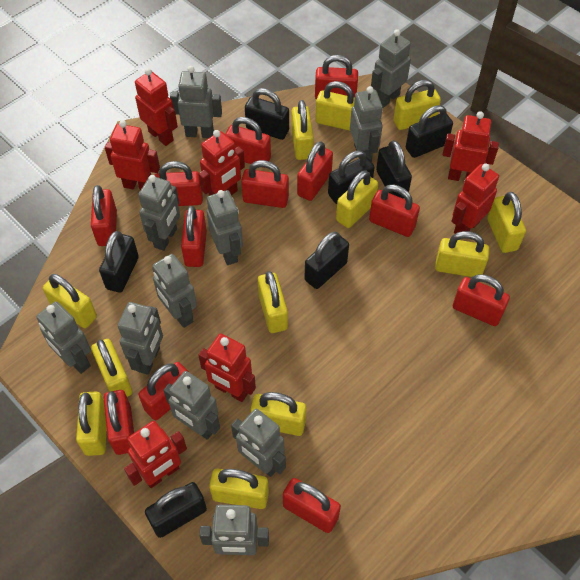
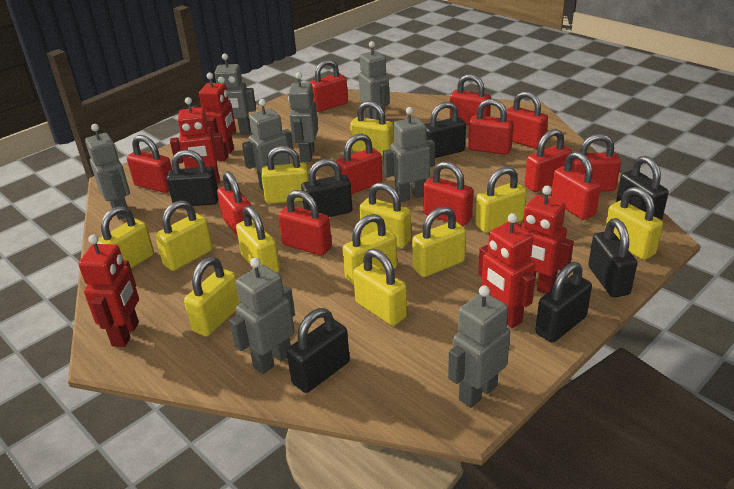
grey robot: 11 -> 8
red robot: 7 -> 5

